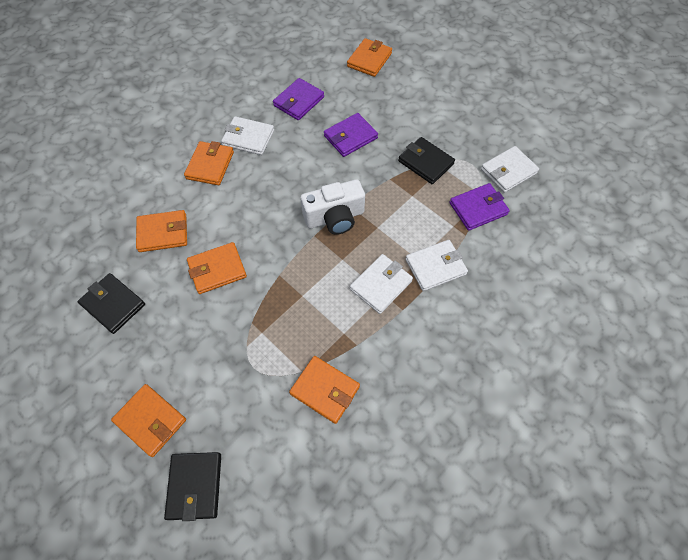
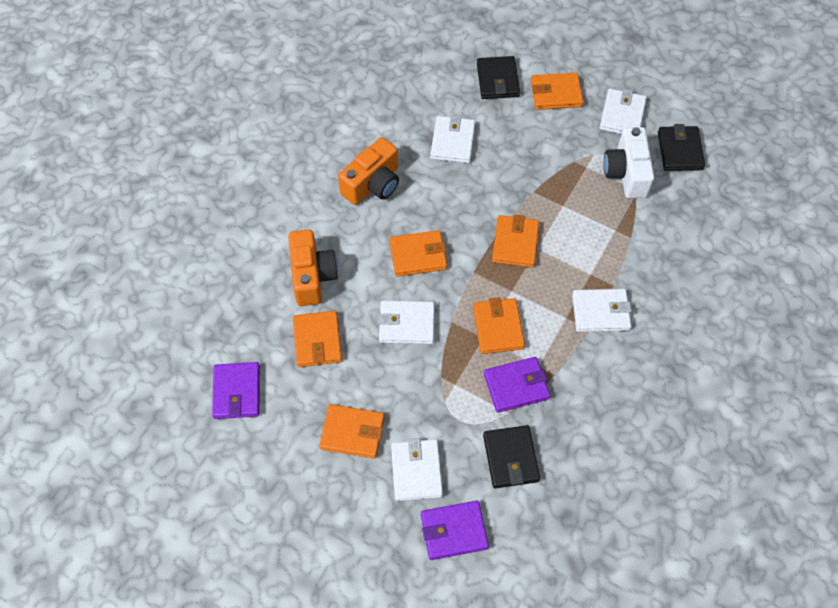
orange camera: 0 -> 2
white wallet: 4 -> 5

